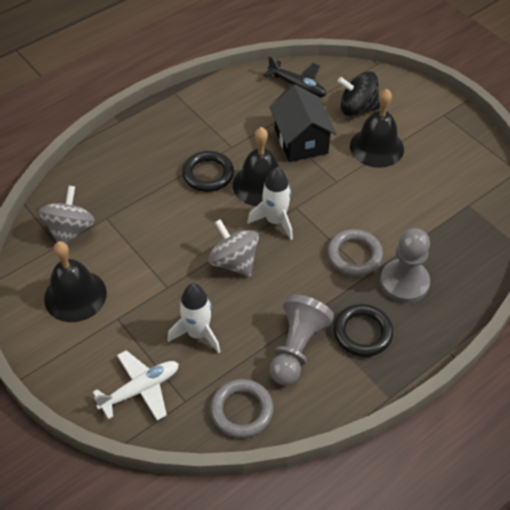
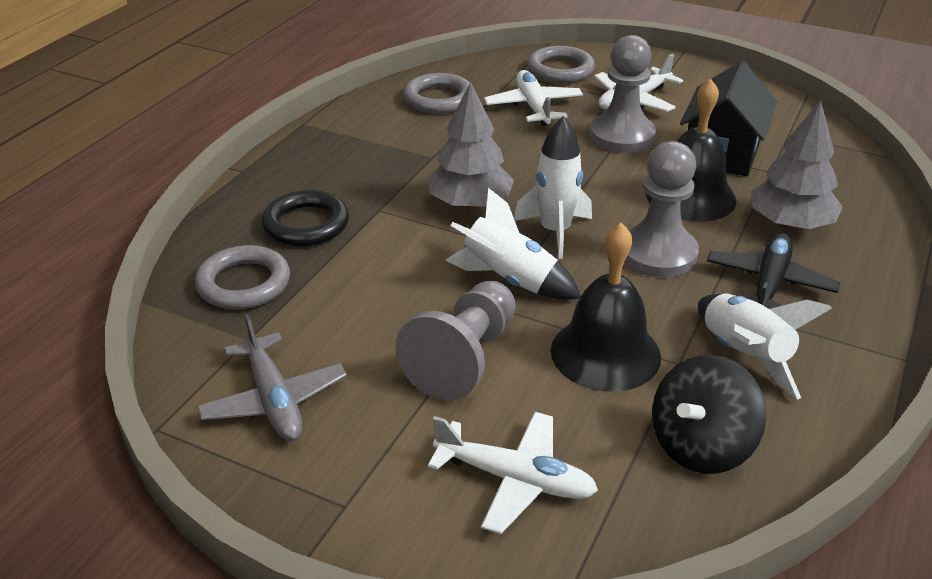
black bell: 3 -> 2
black ring: 2 -> 1
grey pawn: 2 -> 3
grey plane: 0 -> 1
grey ring: 2 -> 3
grey spinning top: 2 -> 0
grey tree: 0 -> 2
white plane: 1 -> 3
white rocket: 2 -> 3

